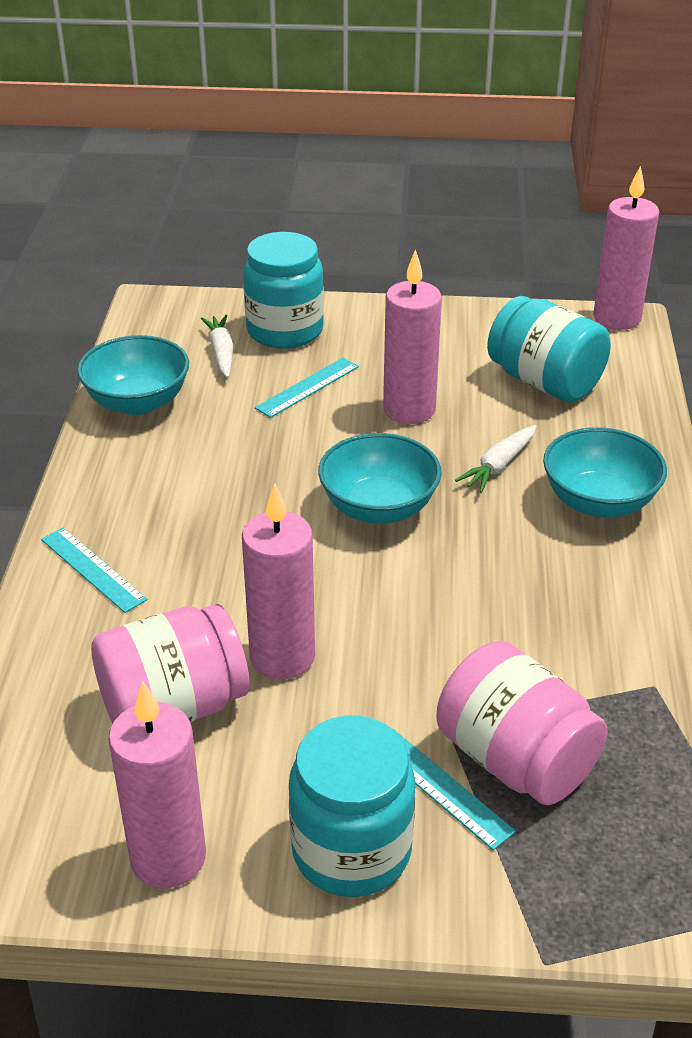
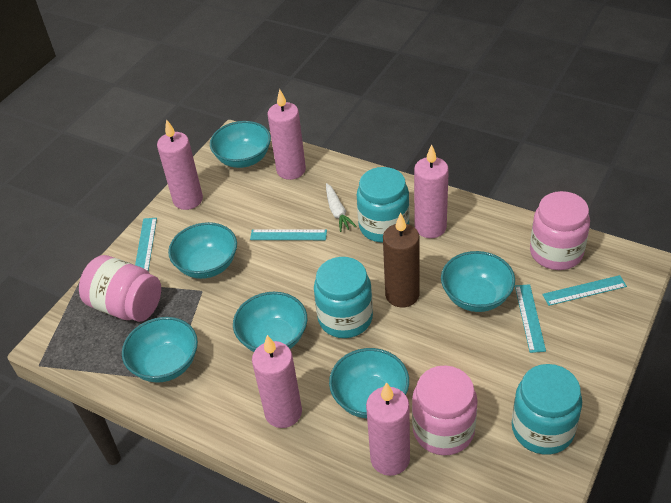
brown candle: 0 -> 1
pink candle: 4 -> 5
pink jar: 2 -> 3
turquoise bowl: 3 -> 6
turquoise ruler: 3 -> 4
white carrot: 2 -> 1

